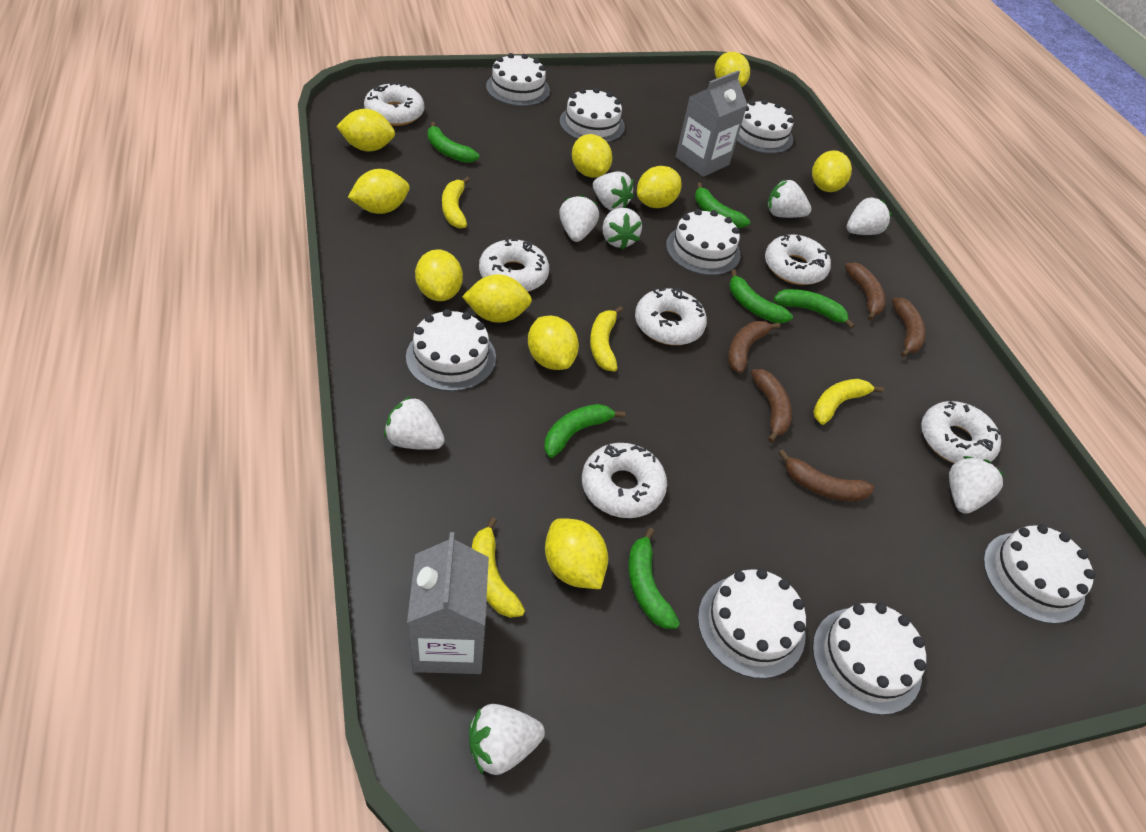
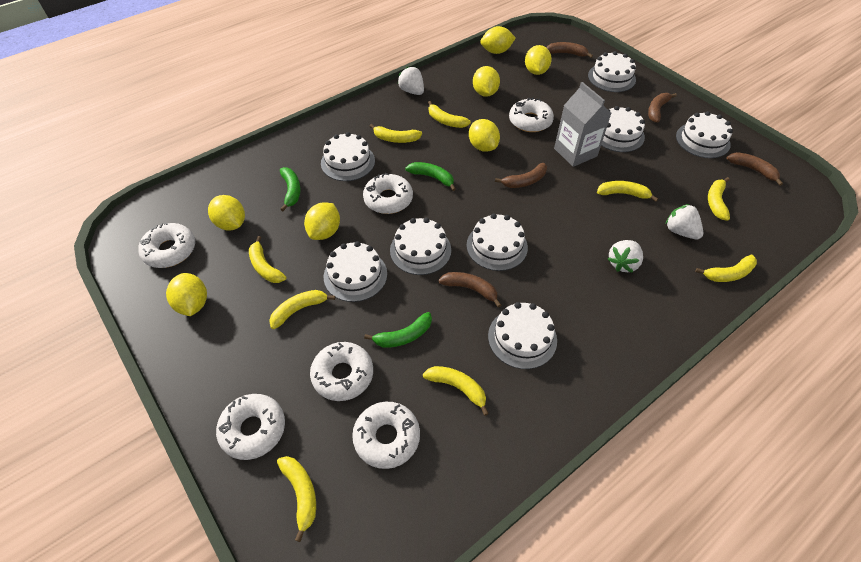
green banana: 6 -> 3
grey carton: 2 -> 1
white strawberry: 8 -> 3
yellow banana: 4 -> 9
yellow lemon: 10 -> 7

